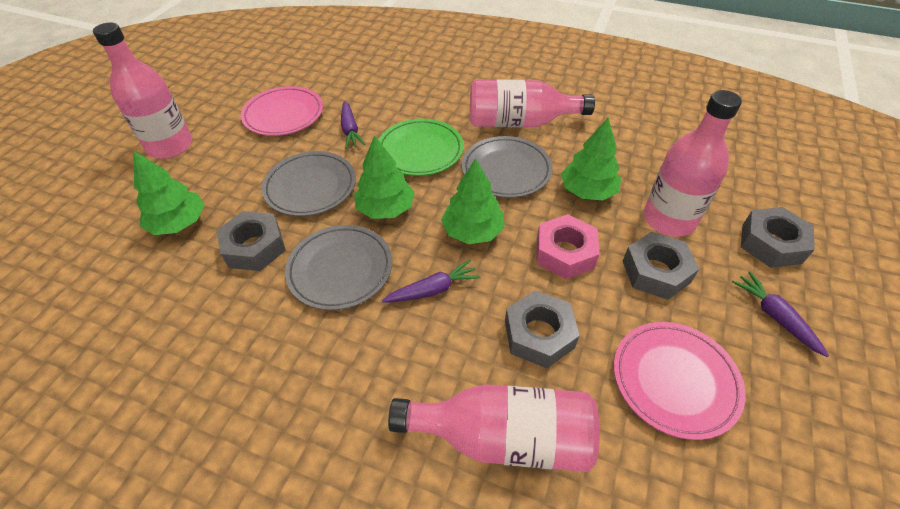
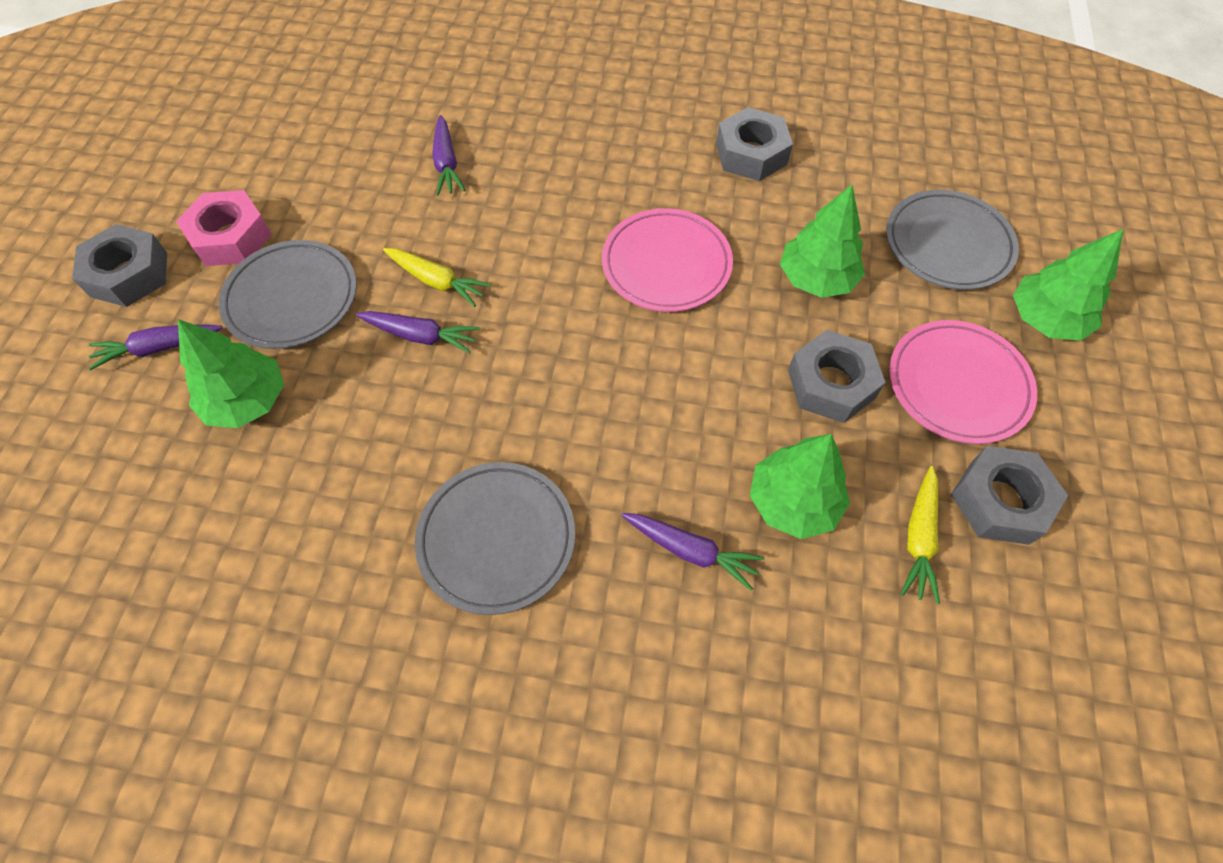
green plate: 1 -> 0
pink bottle: 4 -> 0
purple carrot: 3 -> 4
yellow carrot: 0 -> 2

